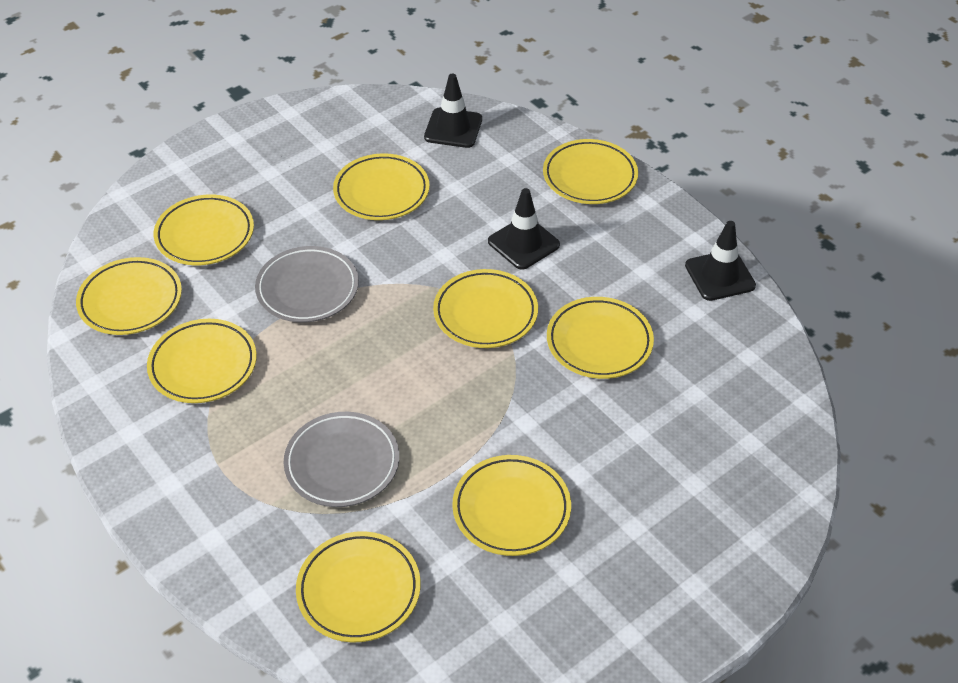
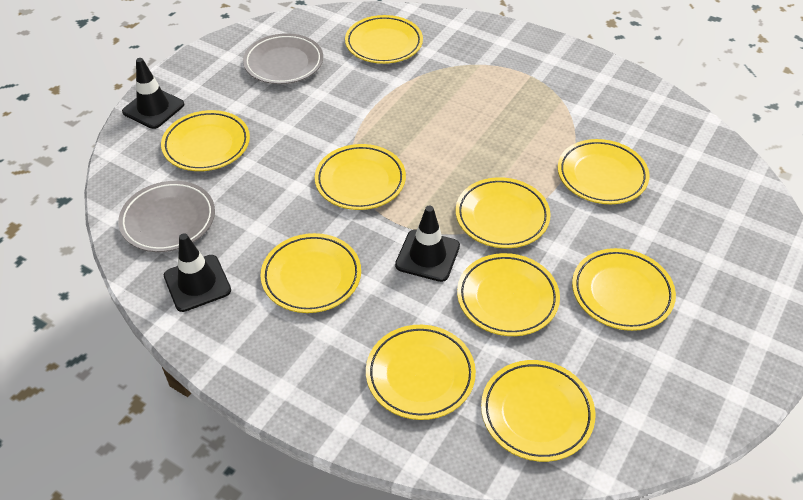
yellow plate: 9 -> 10

